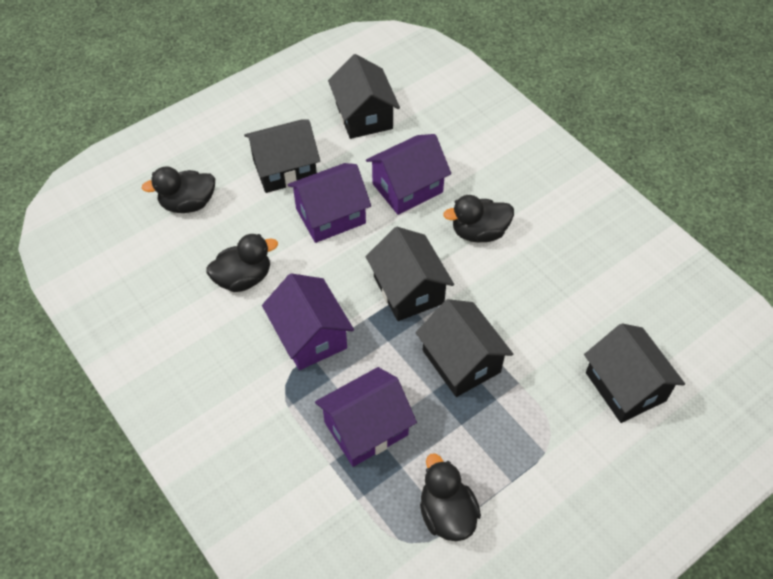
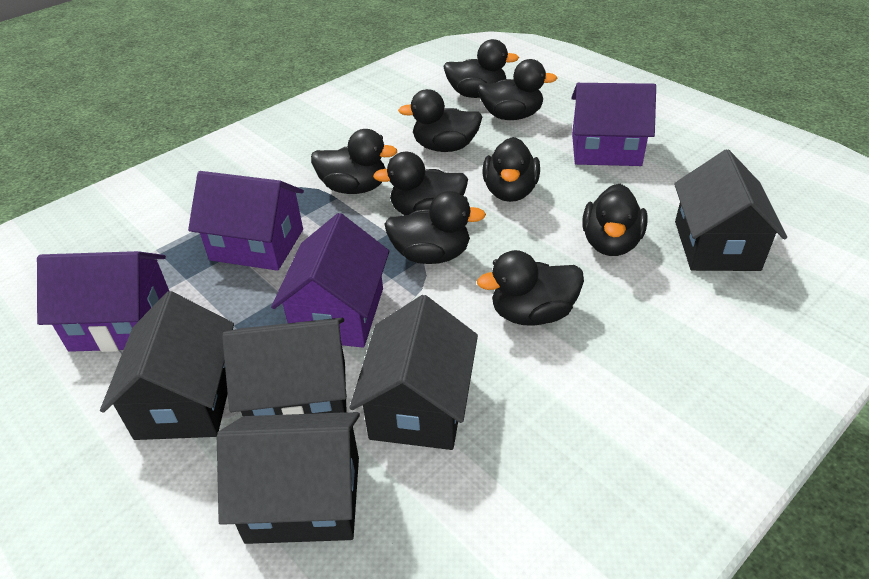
black duck: 4 -> 9

